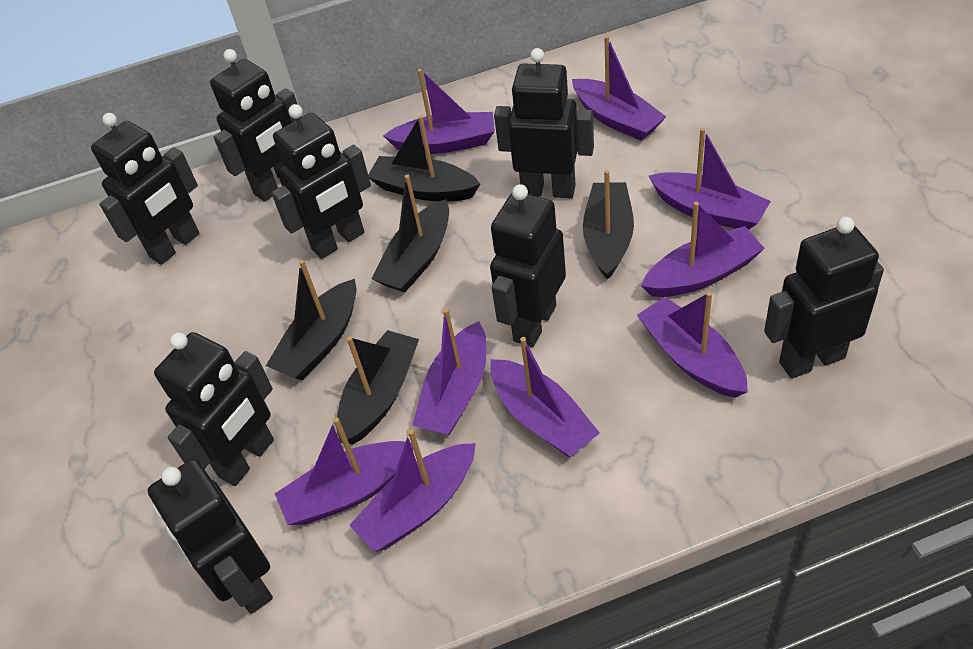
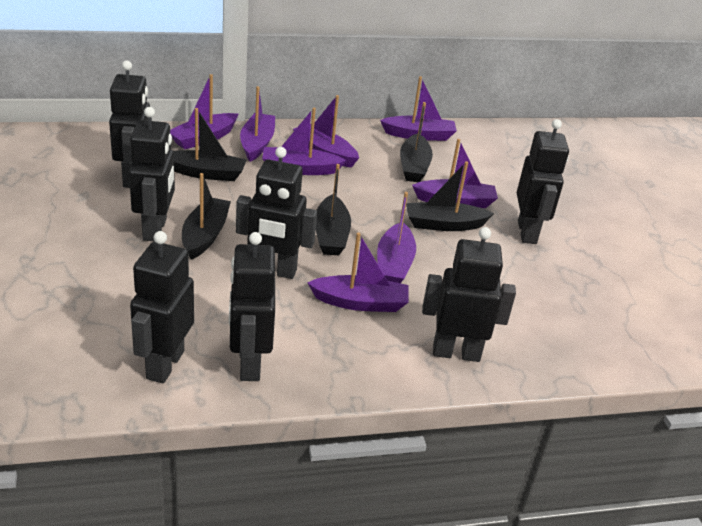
black robot: 8 -> 7
purple boat: 9 -> 8

